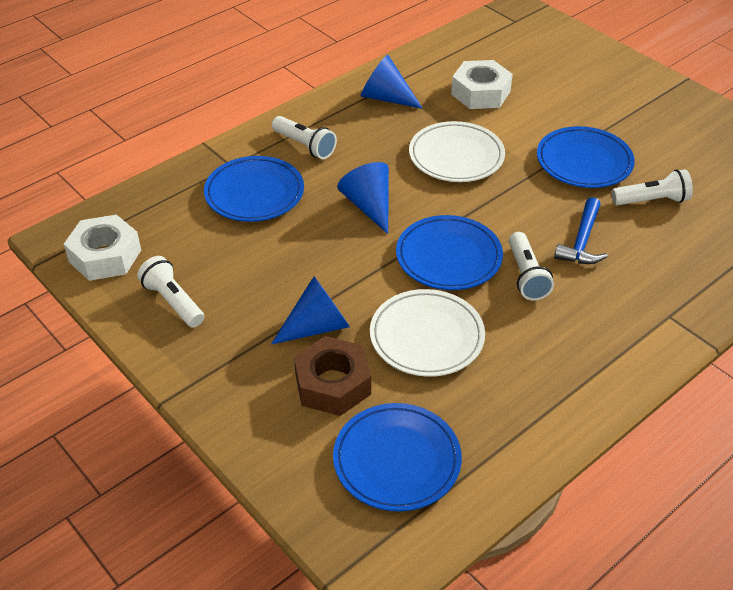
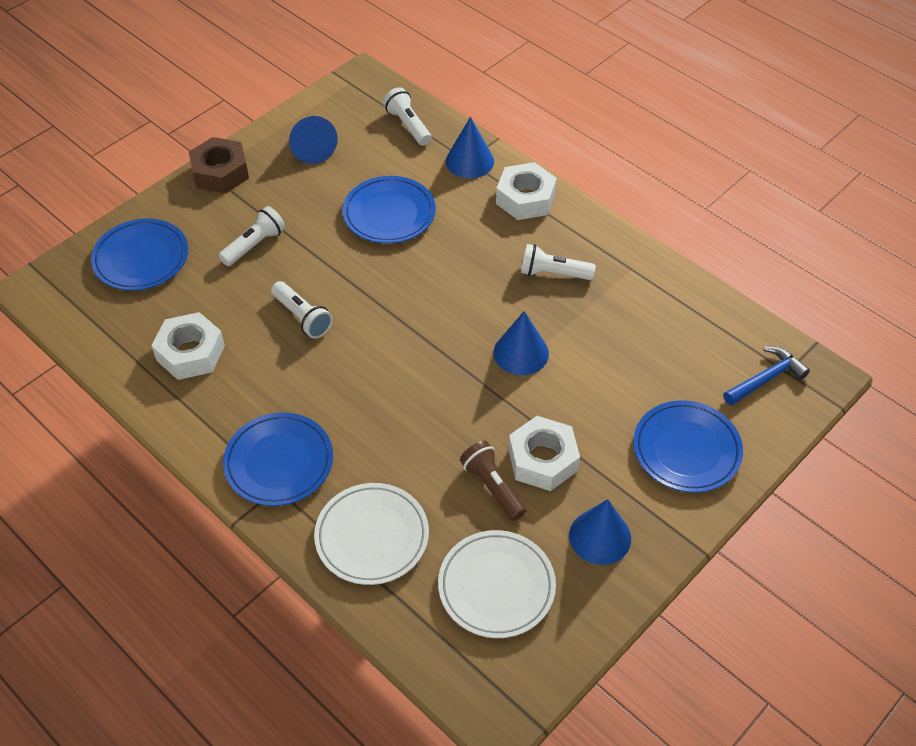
blue cone: 3 -> 4
brown flashlight: 0 -> 1
white nut: 2 -> 3

